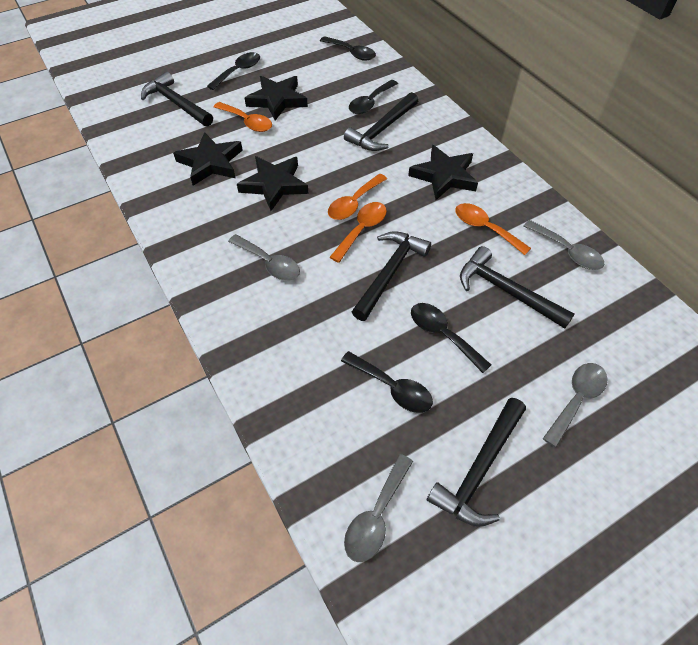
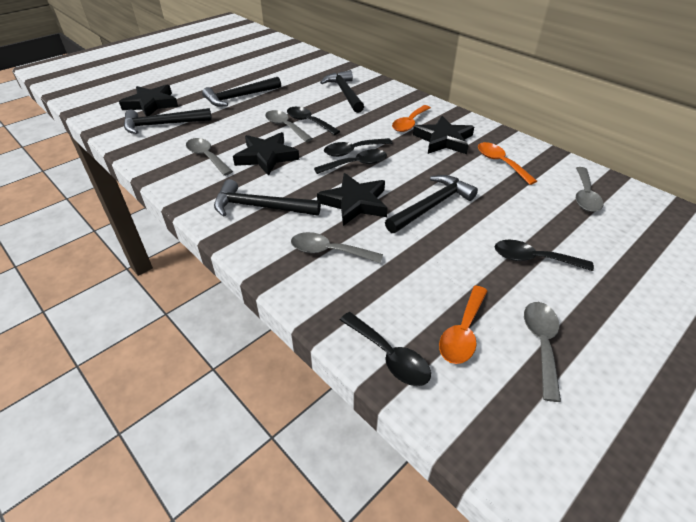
grey spoon: 4 -> 5
orange spoon: 4 -> 3

